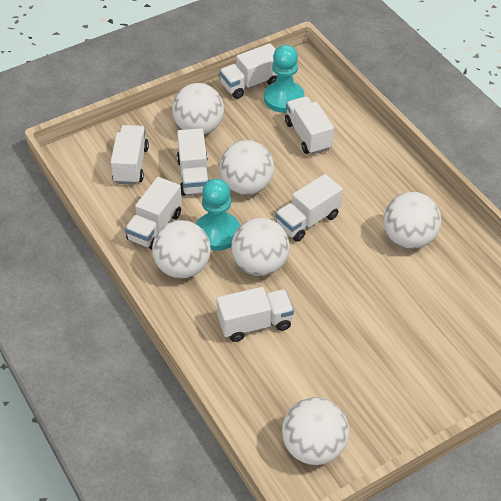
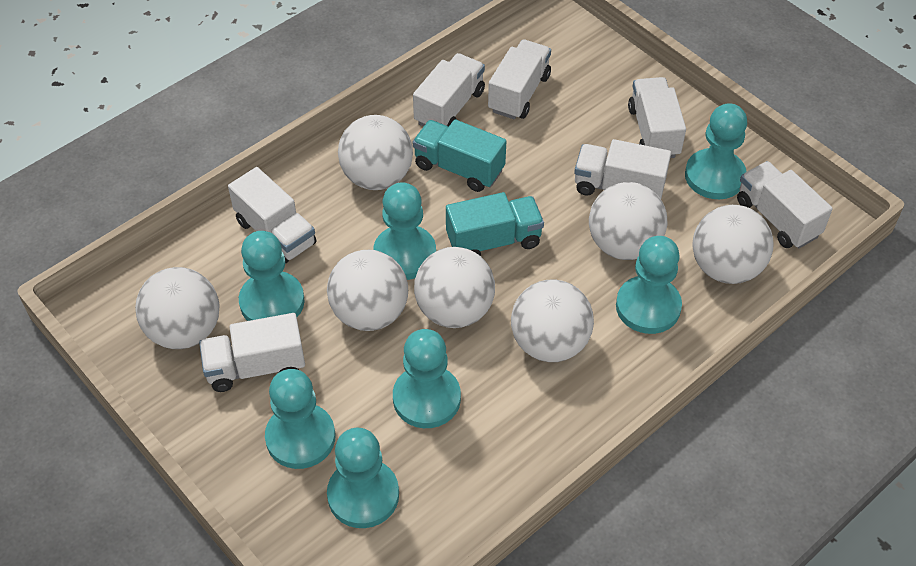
turquoise pawn: 2 -> 7
turquoise truck: 0 -> 2
white ball: 6 -> 7

